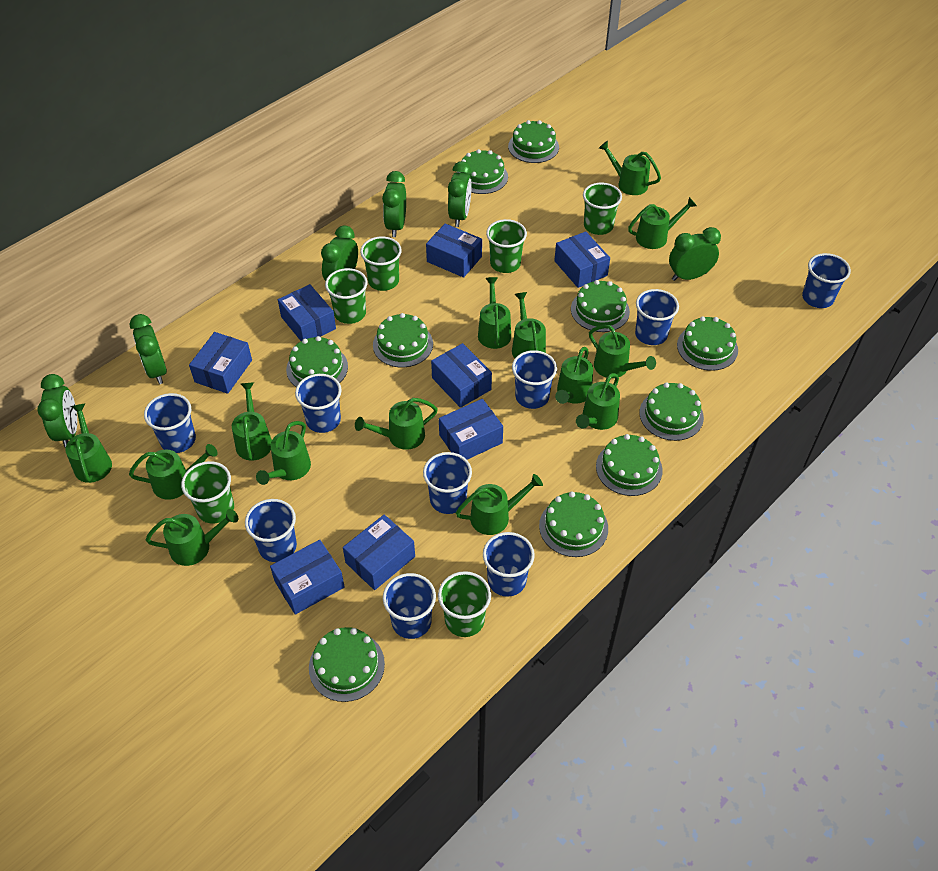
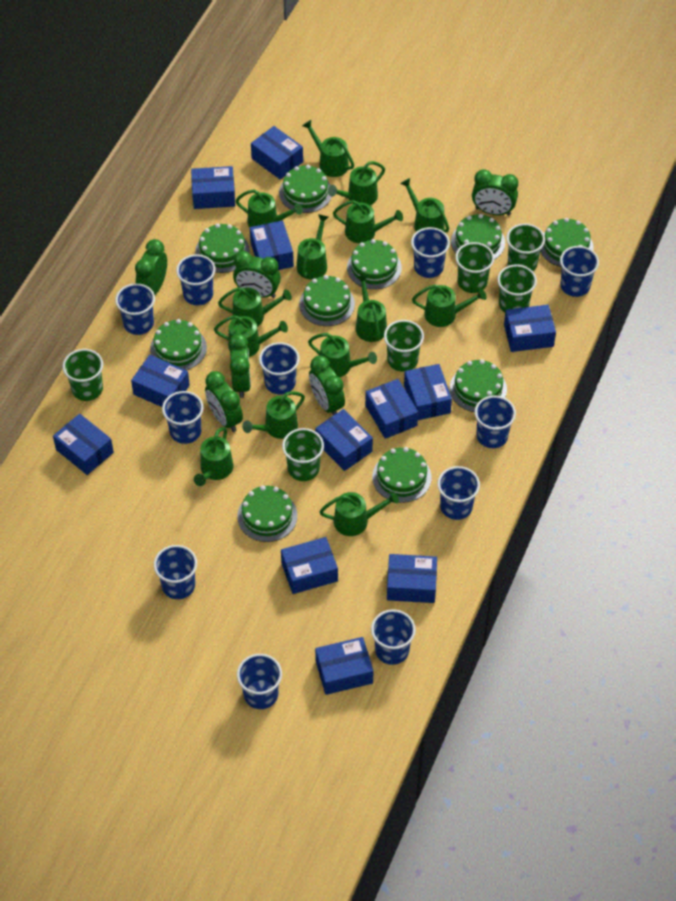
blue box: 8 -> 12
blue cup: 9 -> 11

